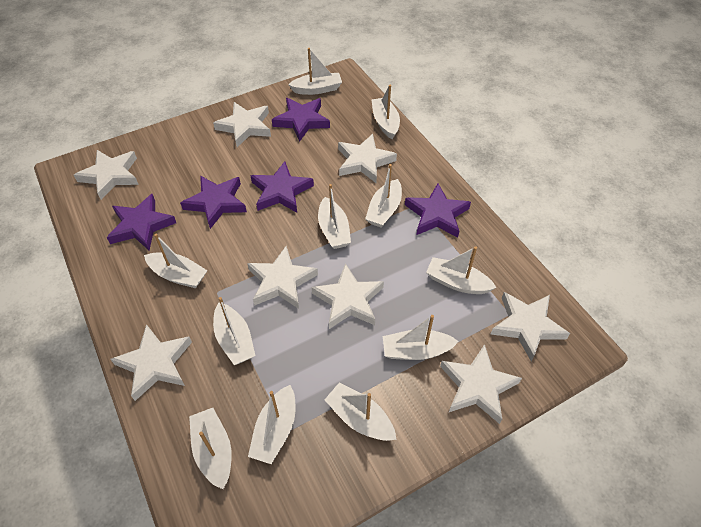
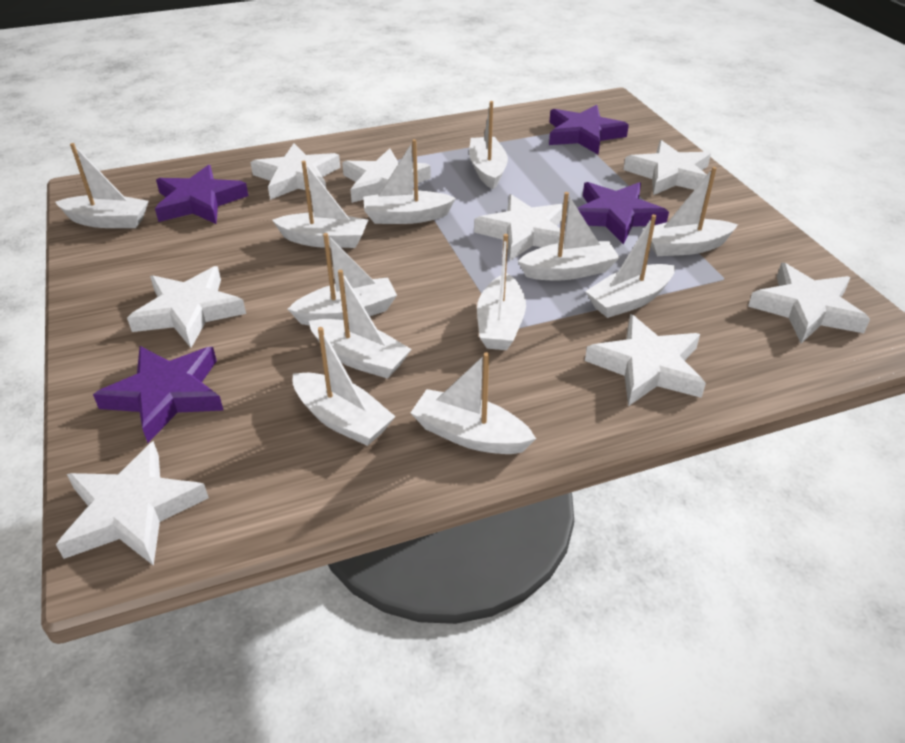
purple star: 5 -> 4
white boat: 11 -> 12

